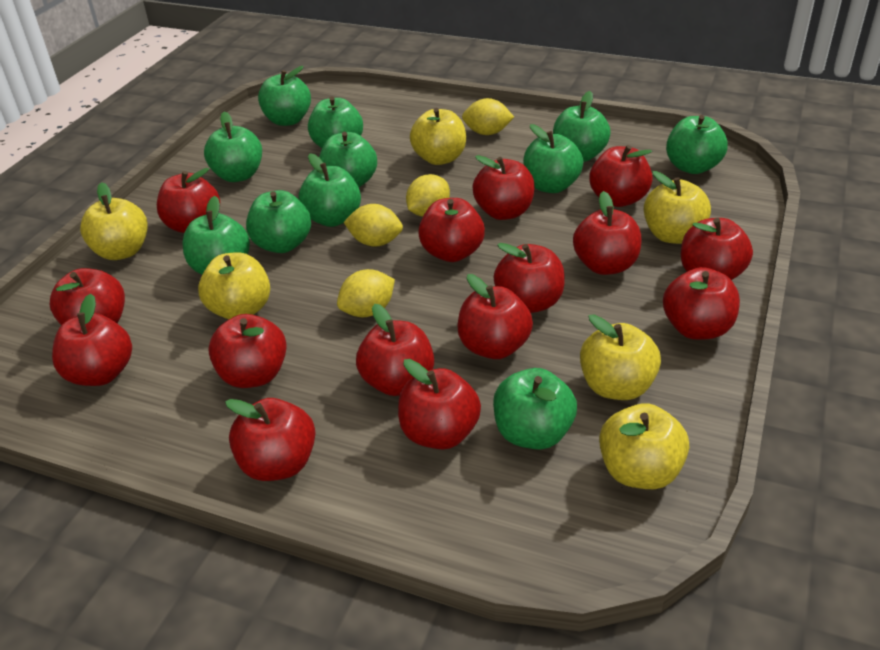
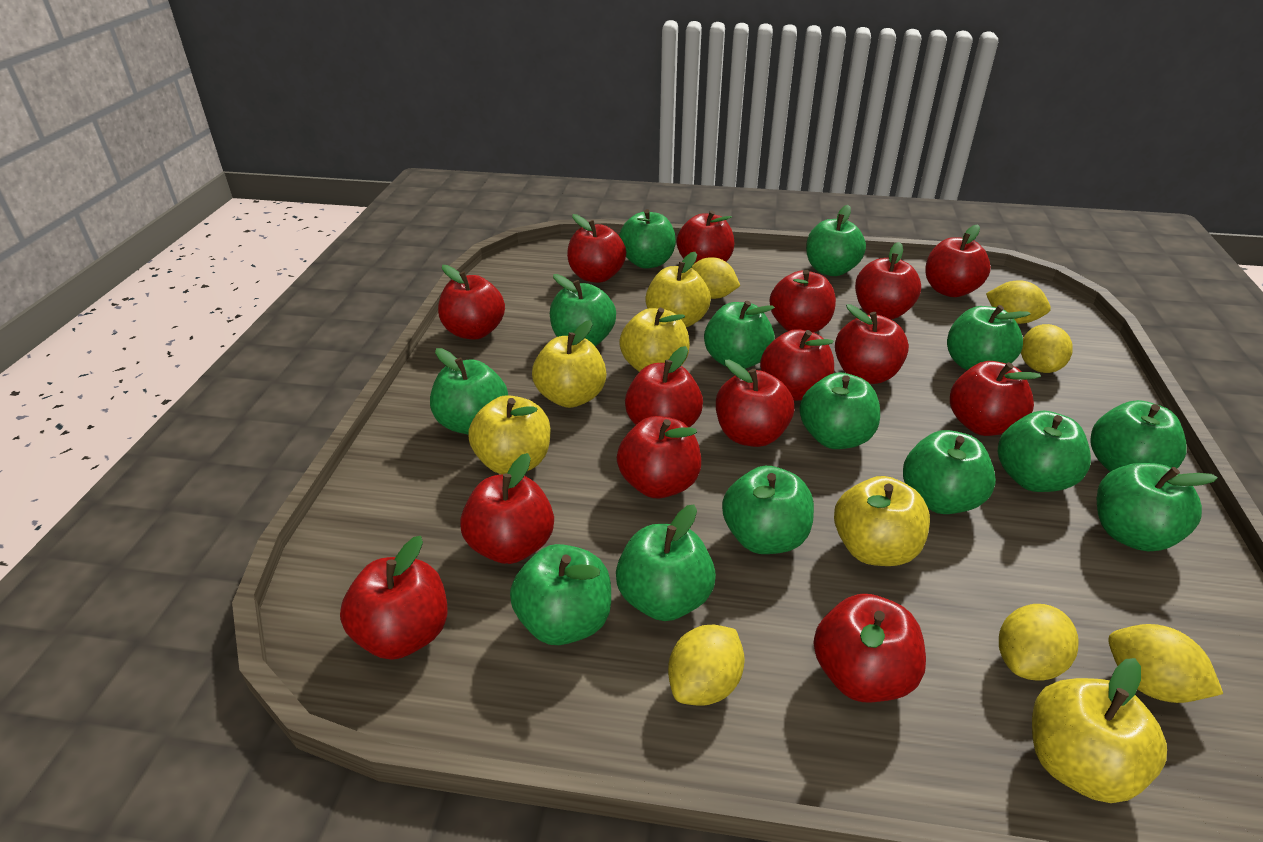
green apple: 11 -> 14
yellow lemon: 4 -> 6

